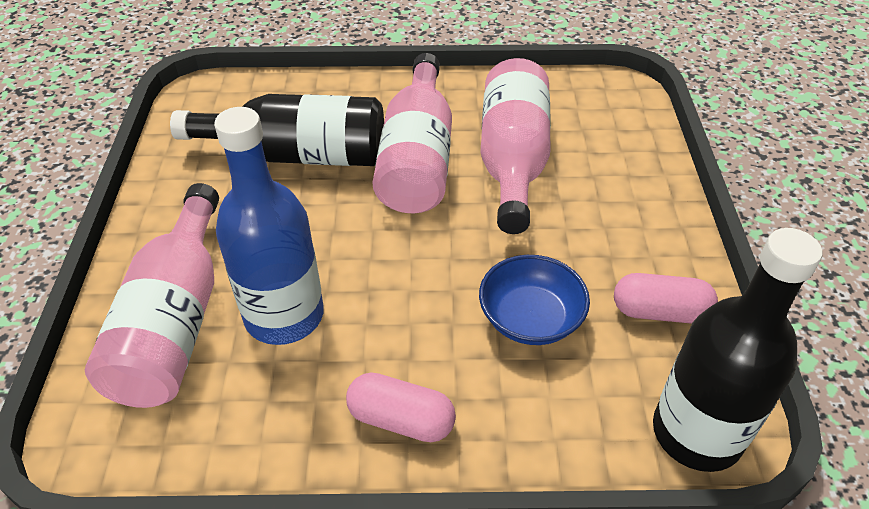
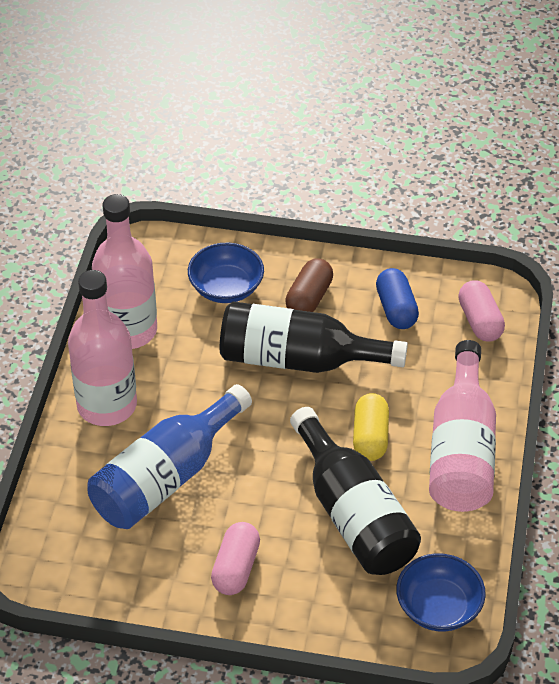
blue bowl: 1 -> 2
blue capsule: 0 -> 1
brown capsule: 0 -> 1
yellow capsule: 0 -> 1

